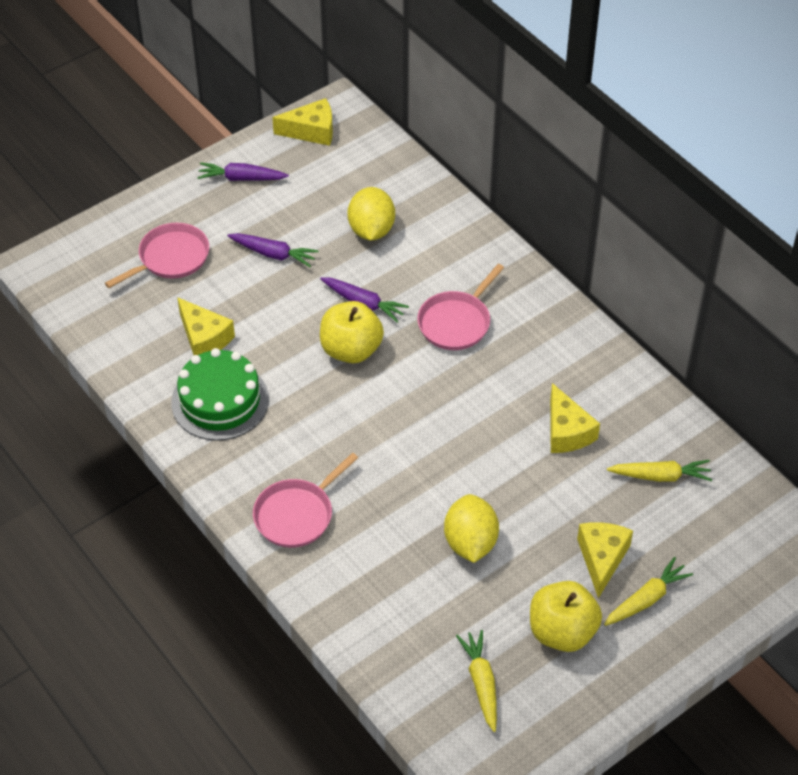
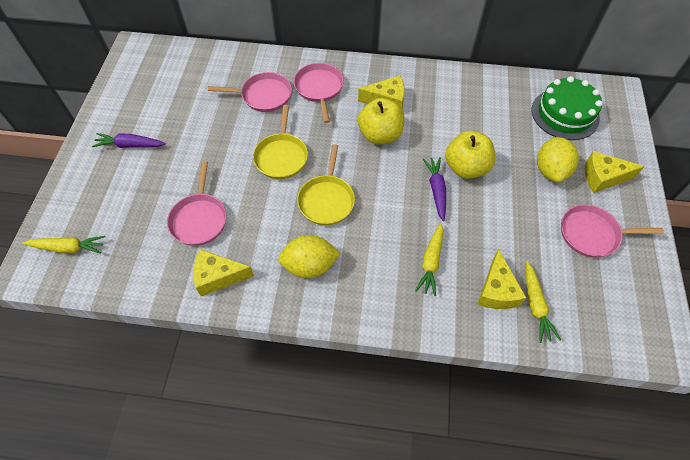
pink pan: 3 -> 4
purple carrot: 3 -> 2
yellow pan: 0 -> 2

